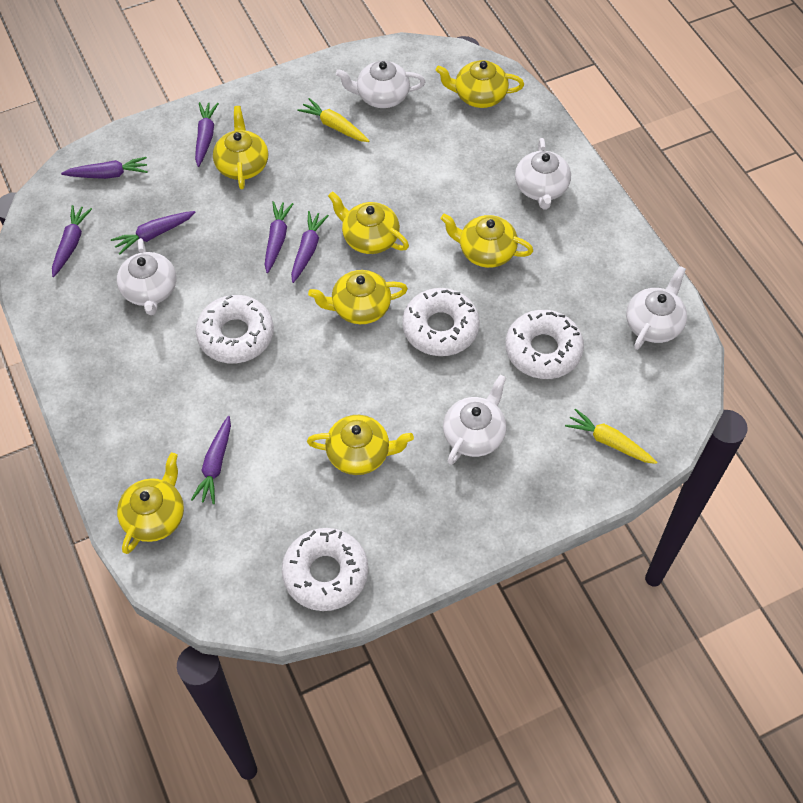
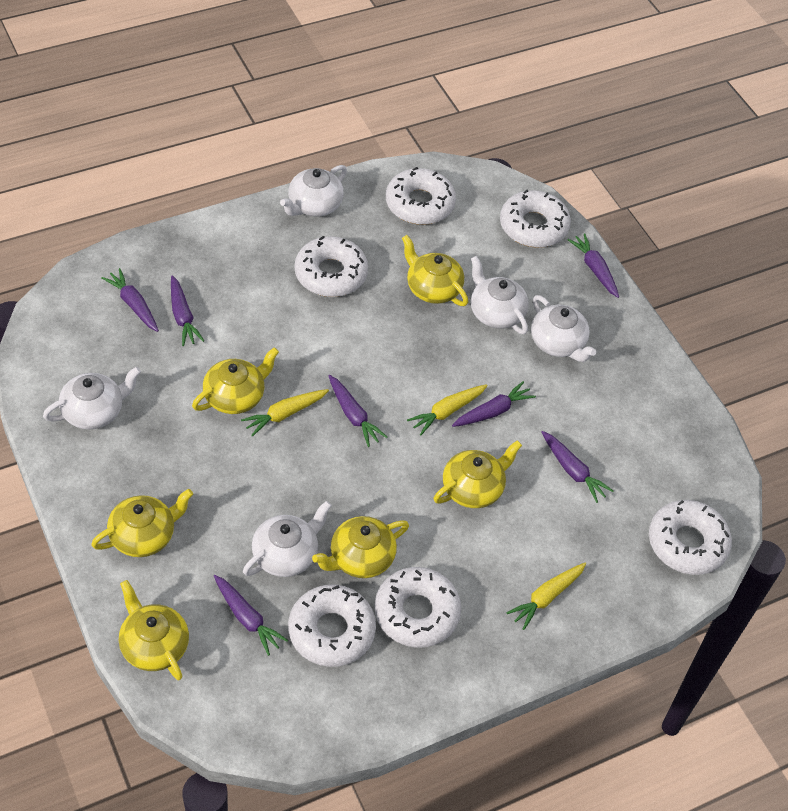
white donut: 4 -> 6
yellow carrot: 2 -> 3
yellow teapot: 7 -> 6

